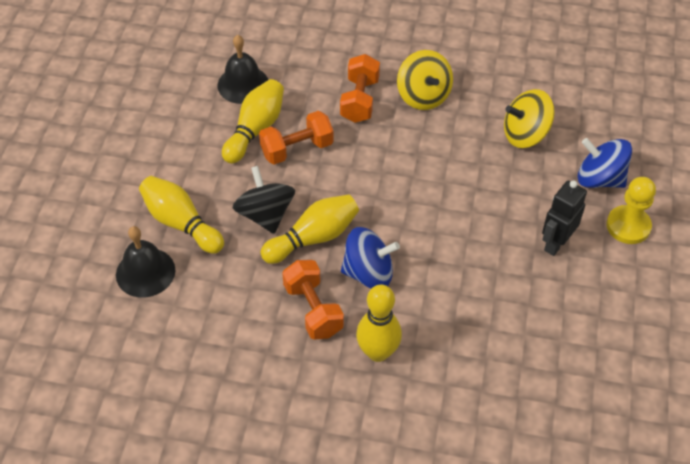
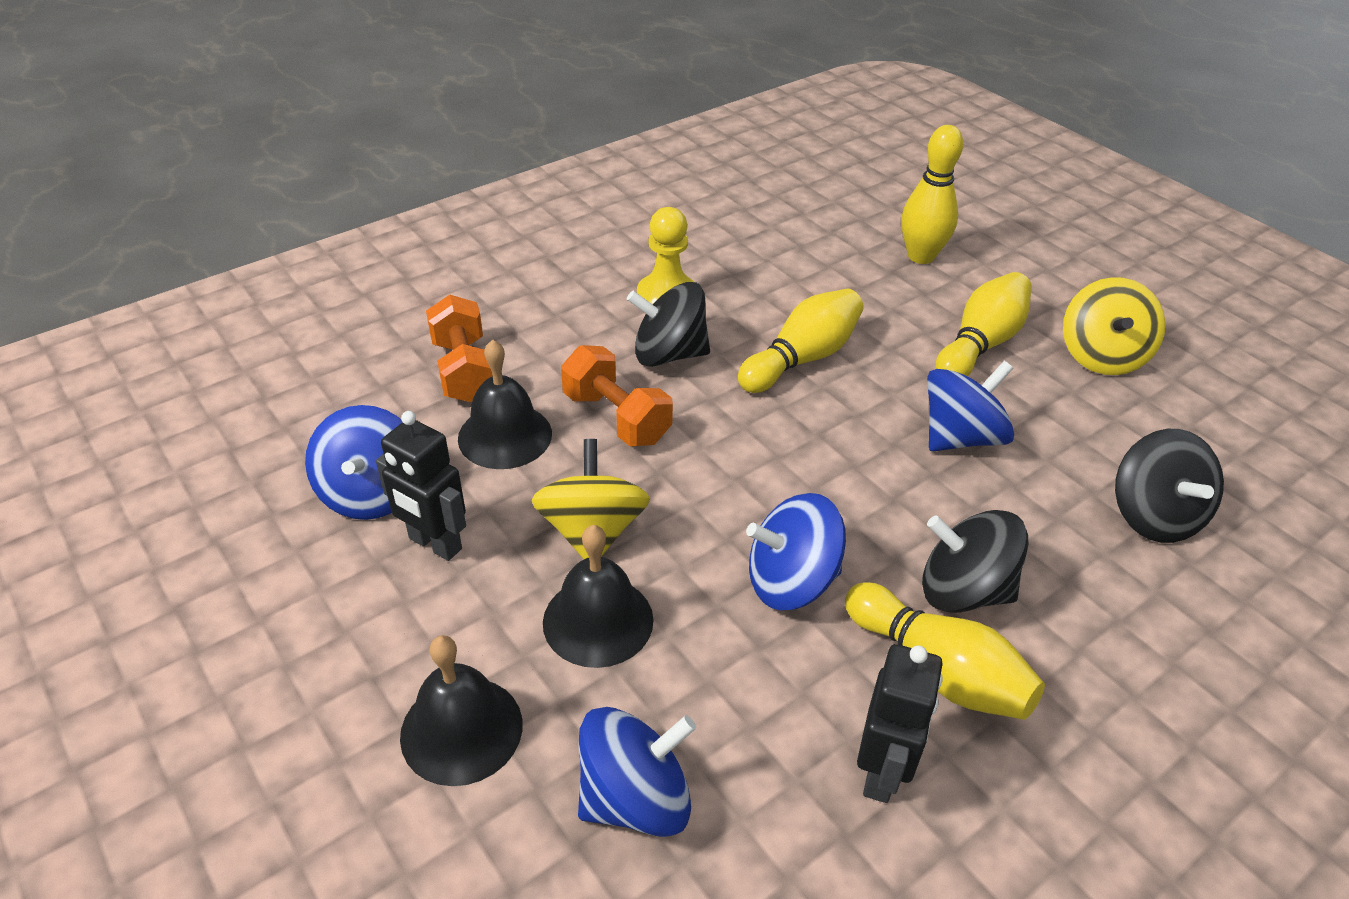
black bell: 2 -> 3
black robot: 1 -> 2
black spinning top: 1 -> 3
blue spinning top: 2 -> 4
orange dumbbell: 3 -> 2

